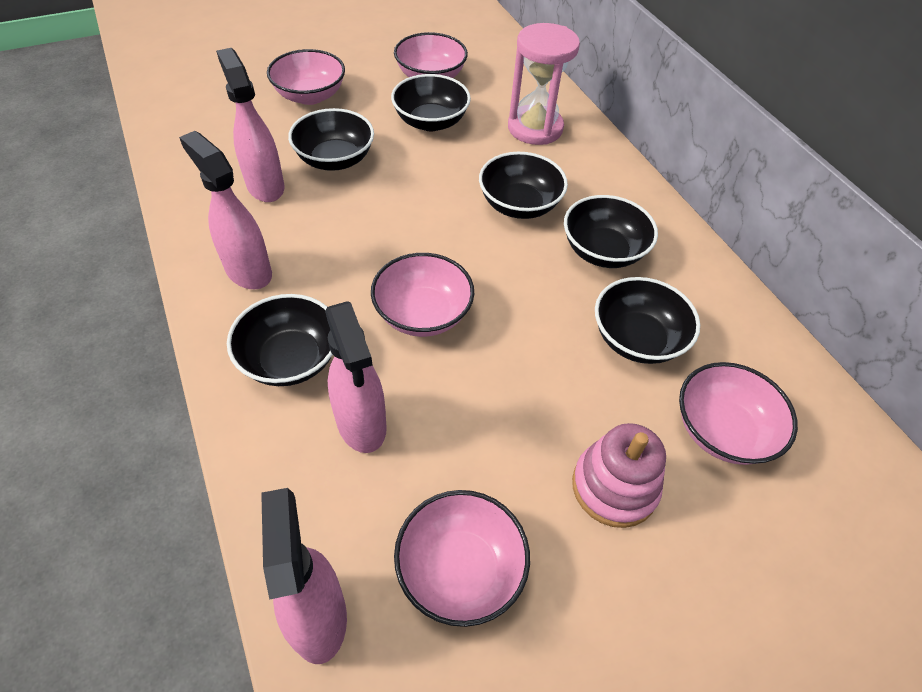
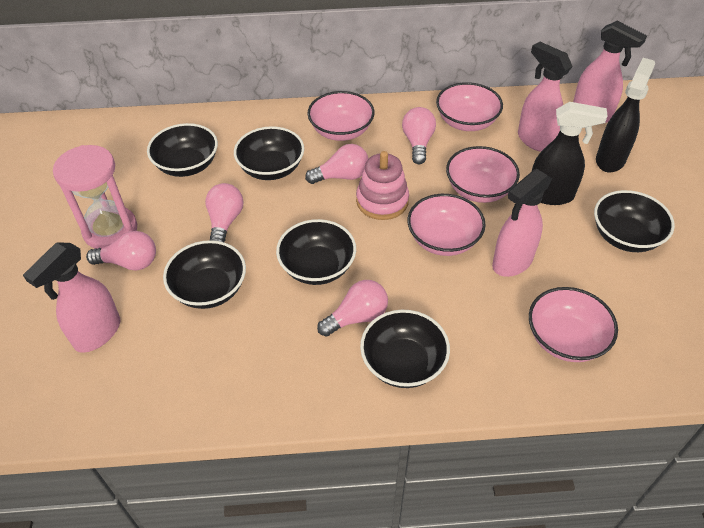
black spray bottle: 0 -> 2
pink light bulb: 0 -> 5

